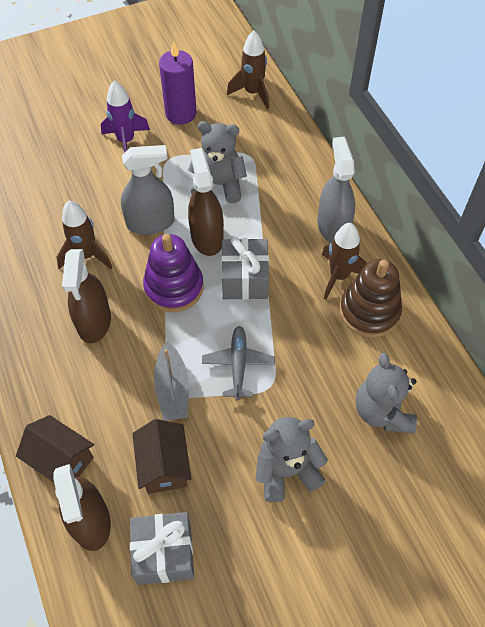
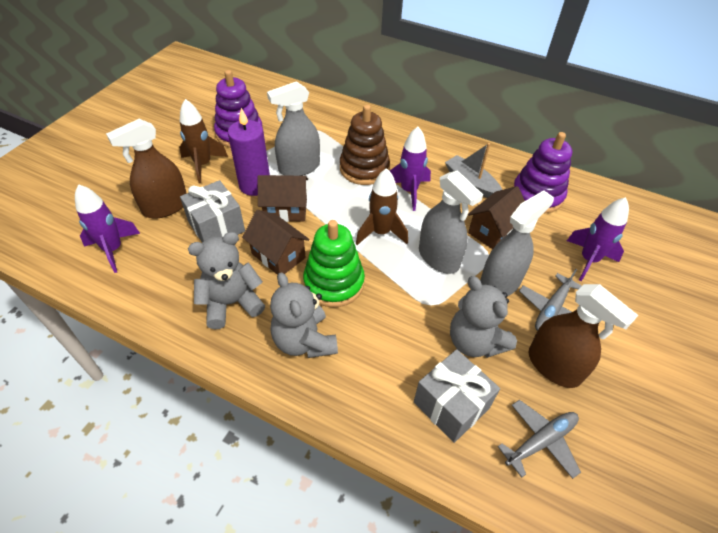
brown house: 2 -> 3
brown rocket: 3 -> 2
brown spray bottle: 3 -> 2
green stacking toy: 0 -> 1
grey plane: 1 -> 2
grey spray bottle: 2 -> 3
purple rocket: 1 -> 3
purple stacking toy: 1 -> 2

